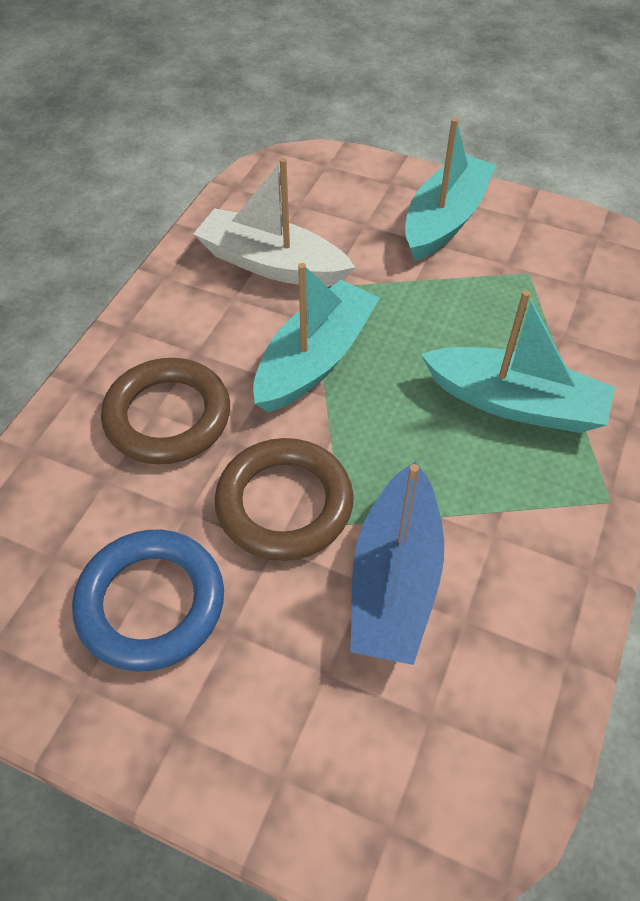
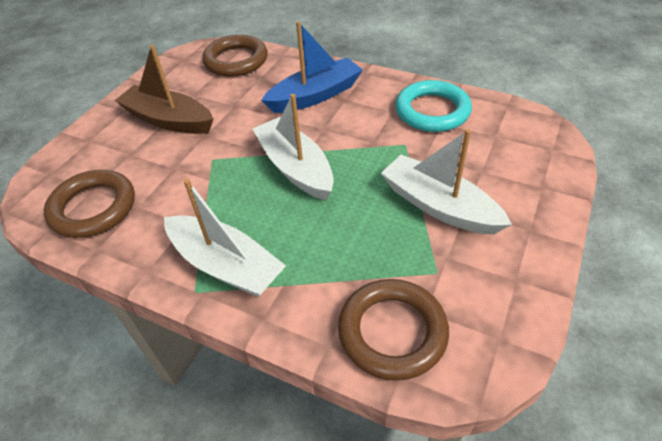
blue ring: 1 -> 0
brown boat: 0 -> 1
brown ring: 2 -> 3
turquoise boat: 3 -> 0
turquoise ring: 0 -> 1
white boat: 1 -> 3

